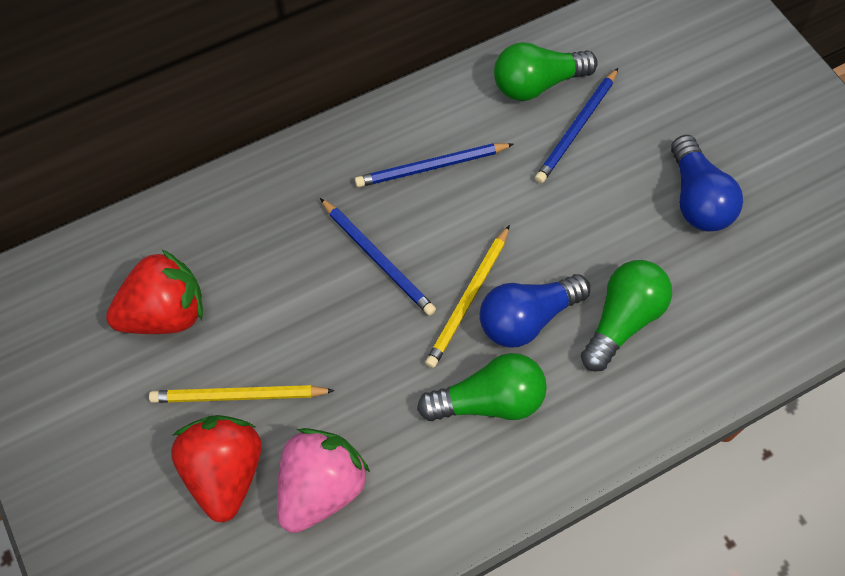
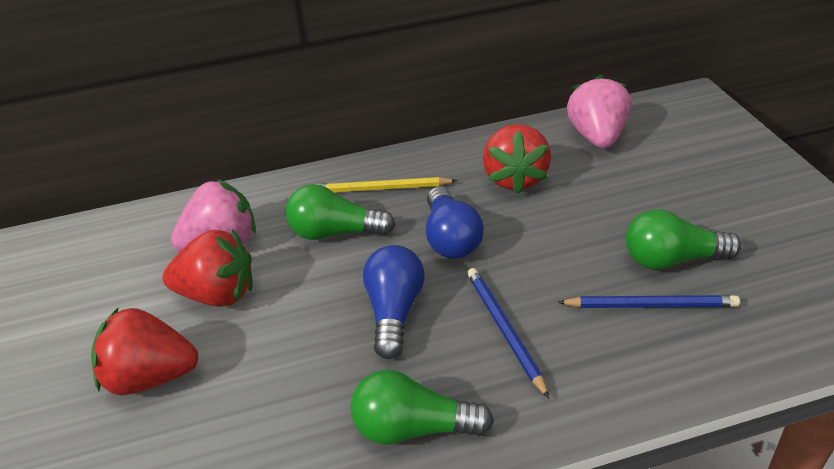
blue pencil: 3 -> 2
pink strawberry: 1 -> 2
red strawberry: 2 -> 3
yellow pencil: 2 -> 1

